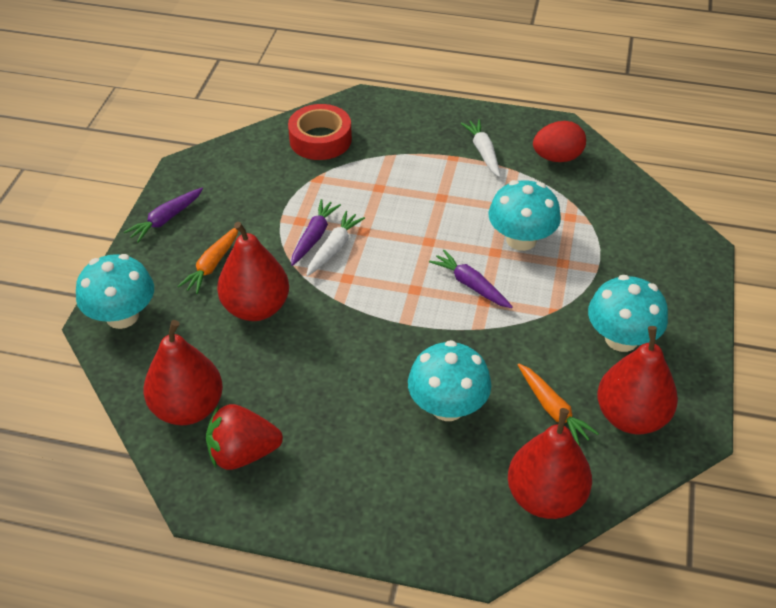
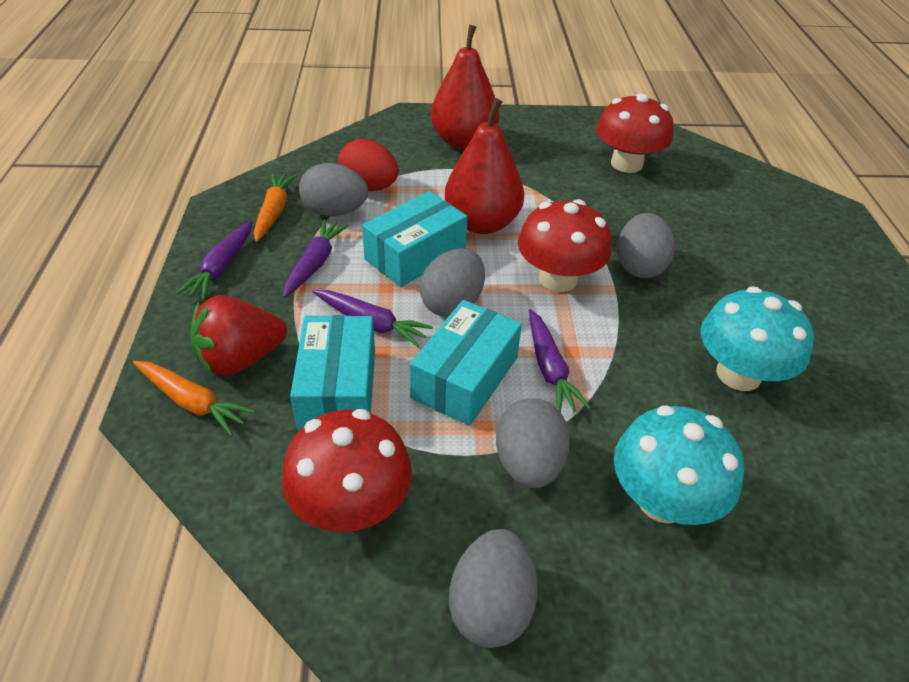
grey egg: 0 -> 5
purple carrot: 3 -> 4
red mushroom: 0 -> 3
red pear: 4 -> 2
red tape: 1 -> 0
turquoise box: 0 -> 3
turquoise mushroom: 4 -> 2
white carrot: 2 -> 0

